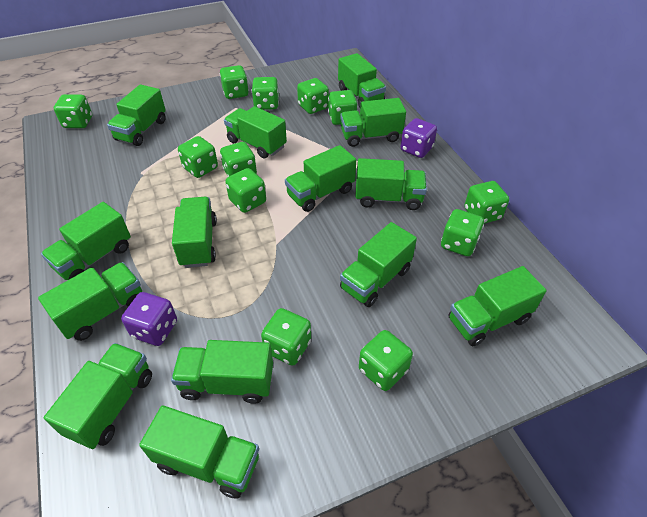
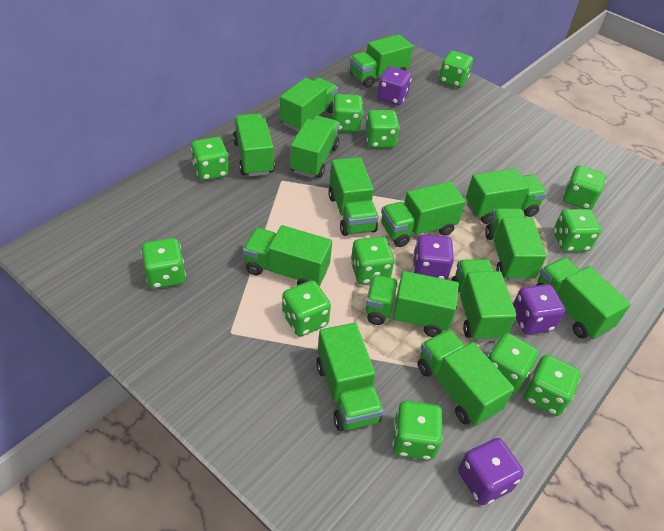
purple dice: 2 -> 4

